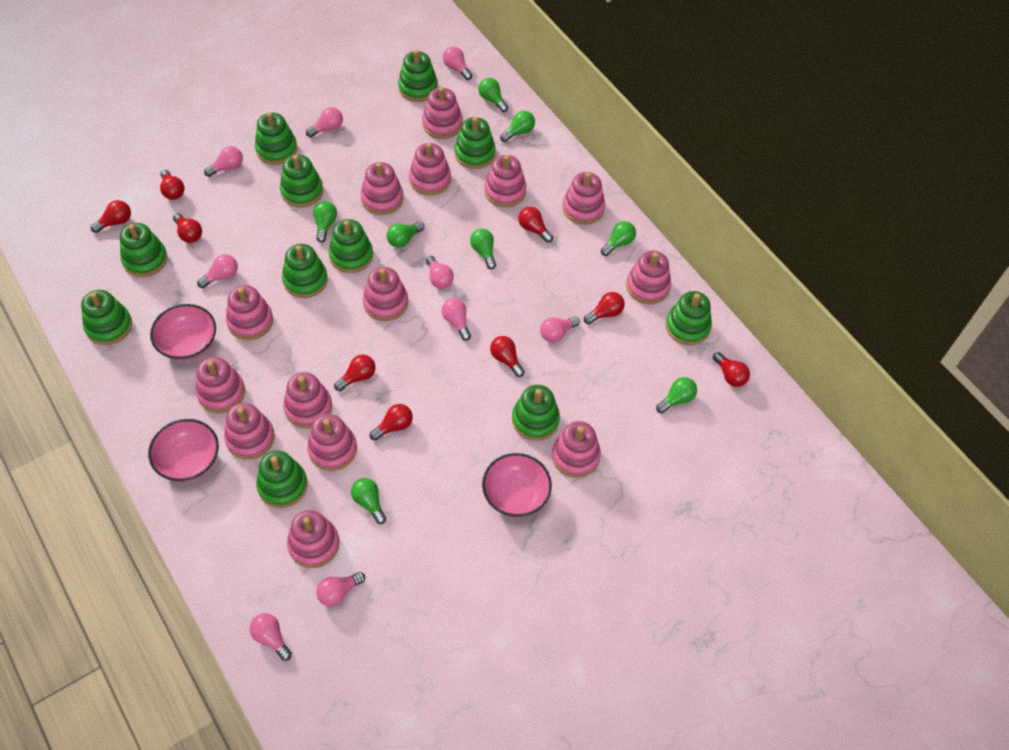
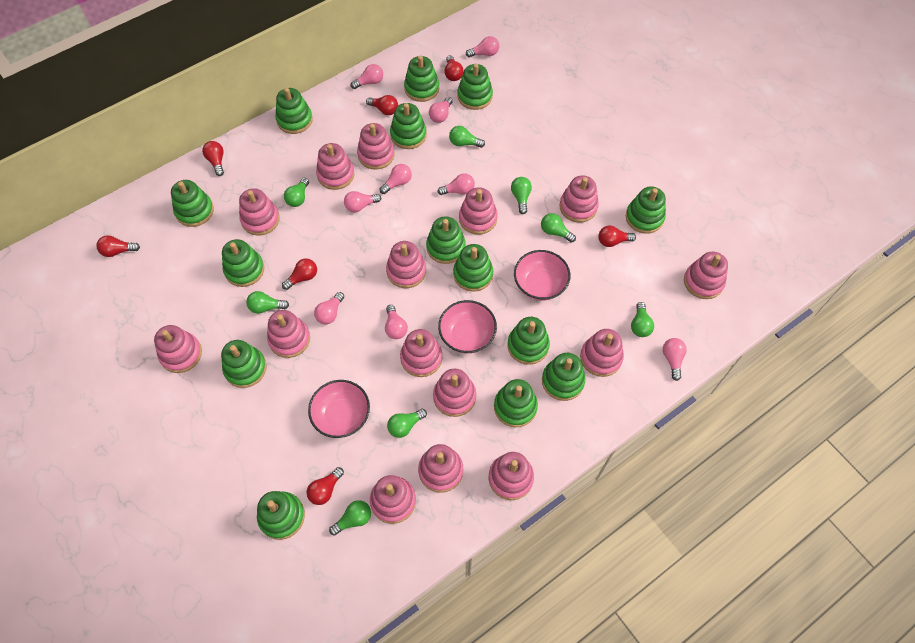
green stacking toy: 11 -> 14
pink stacking toy: 14 -> 15
red light bulb: 9 -> 7

